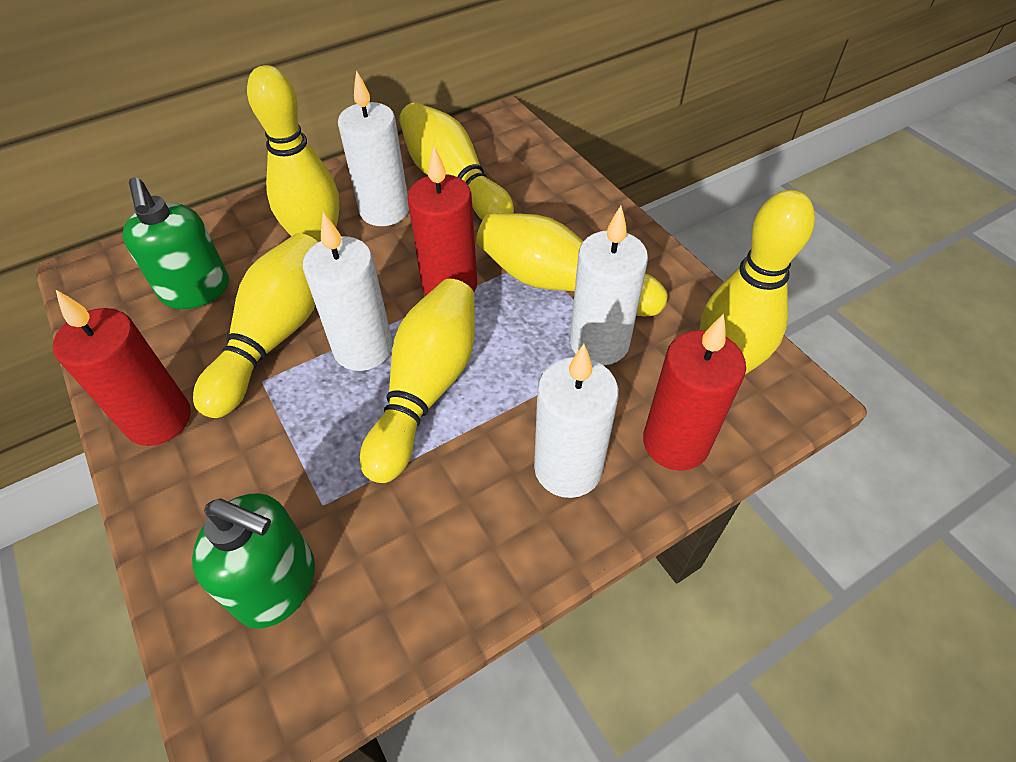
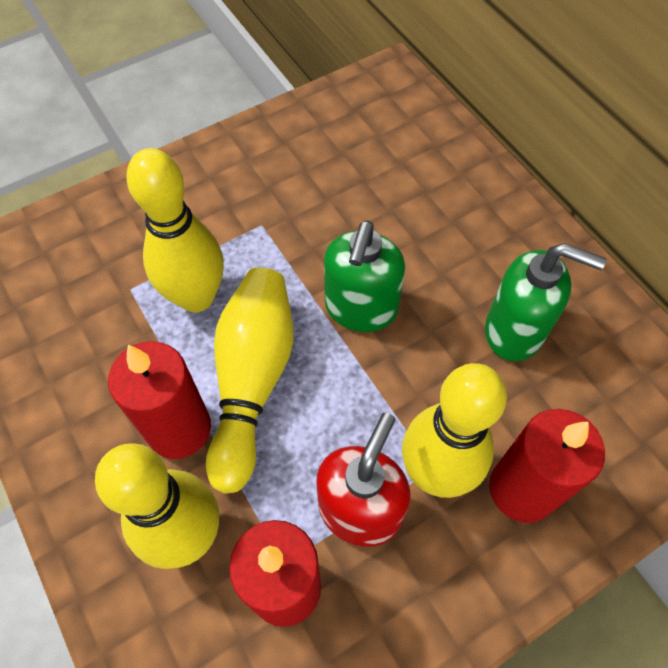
red soap dispenser: 0 -> 1
white candle: 4 -> 0
yellow bowling pin: 6 -> 4

